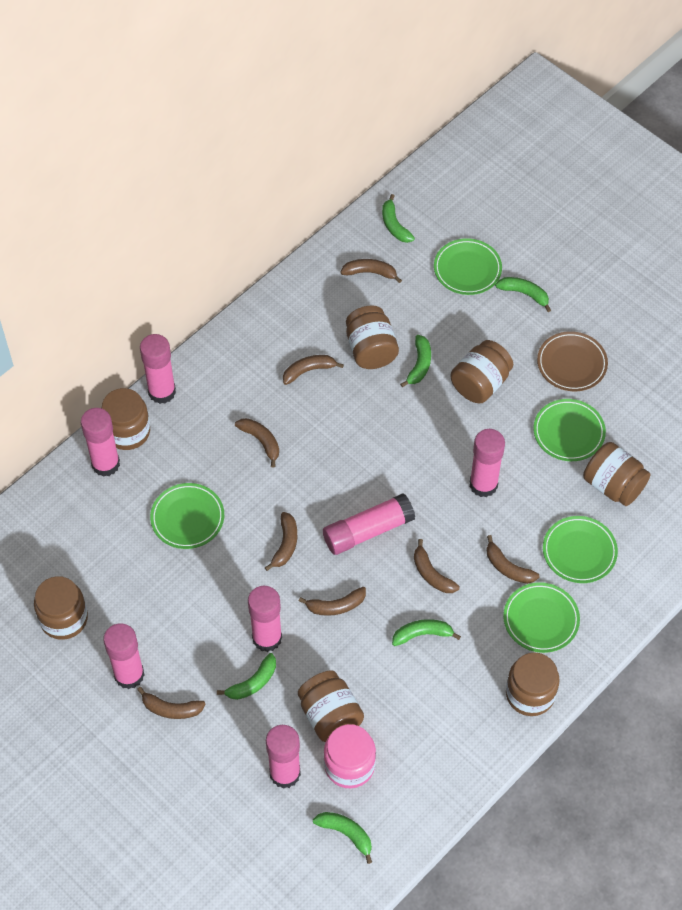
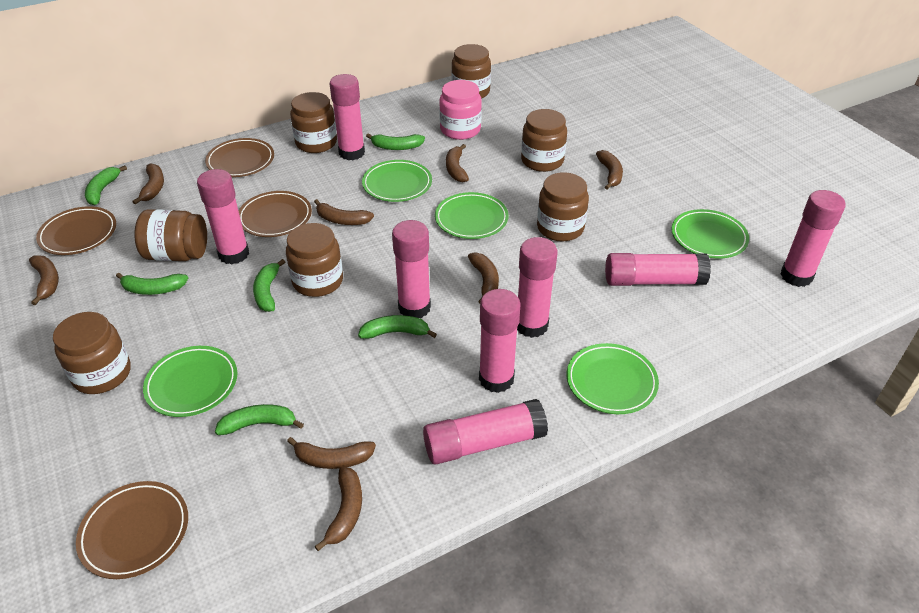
brown plate: 1 -> 4
pink glue stick: 7 -> 8

